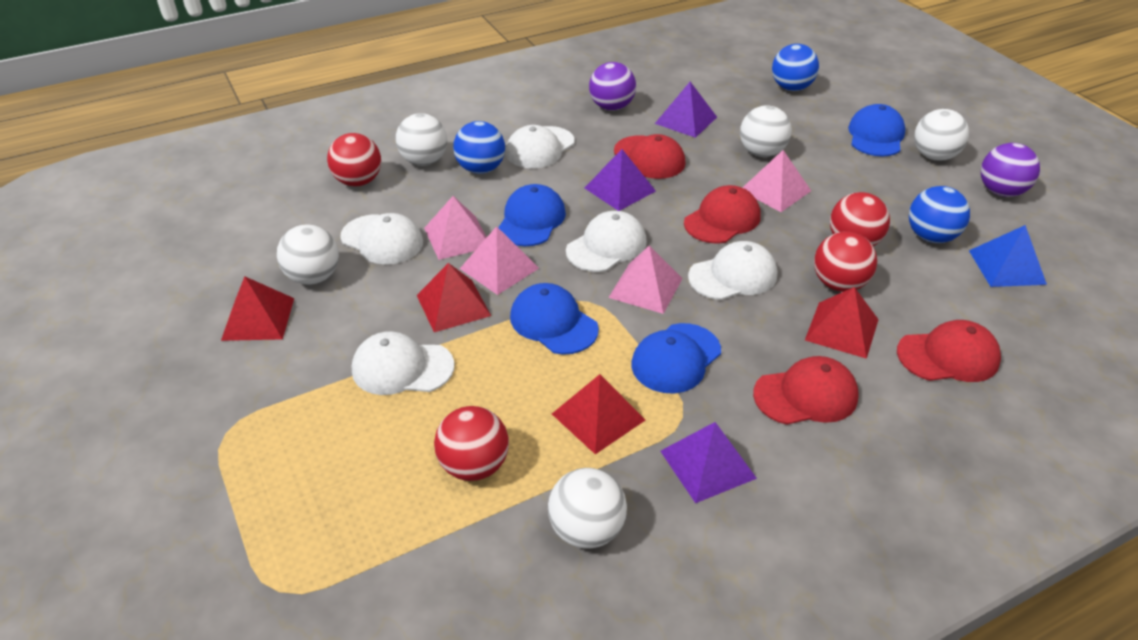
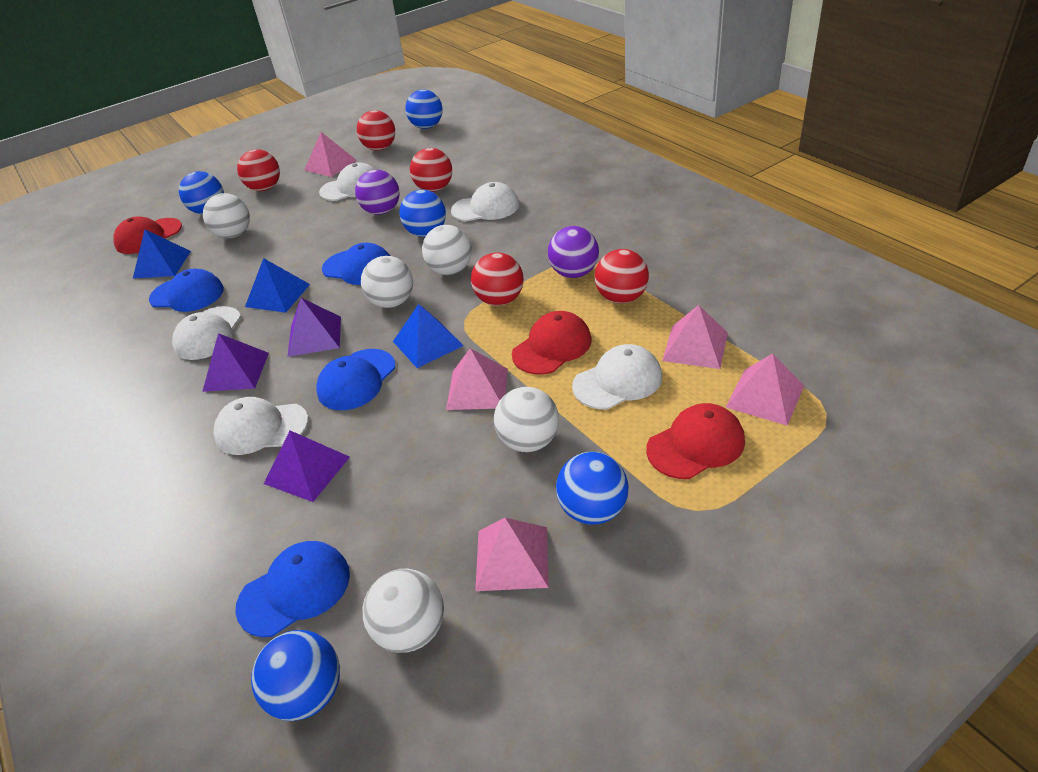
blue ball: 3 -> 5
blue pyramid: 1 -> 3
pink pyramid: 4 -> 5
red ball: 4 -> 5
red cap: 4 -> 3
red pyramid: 4 -> 0

